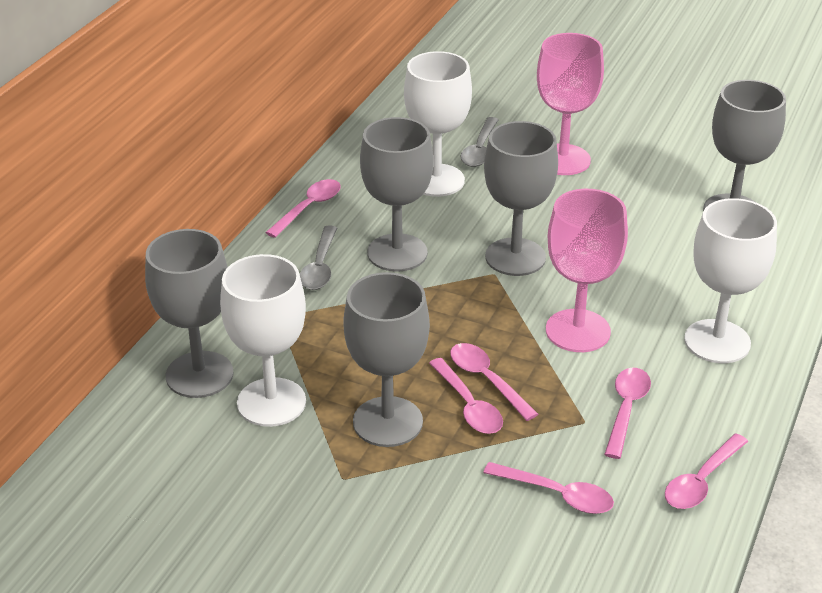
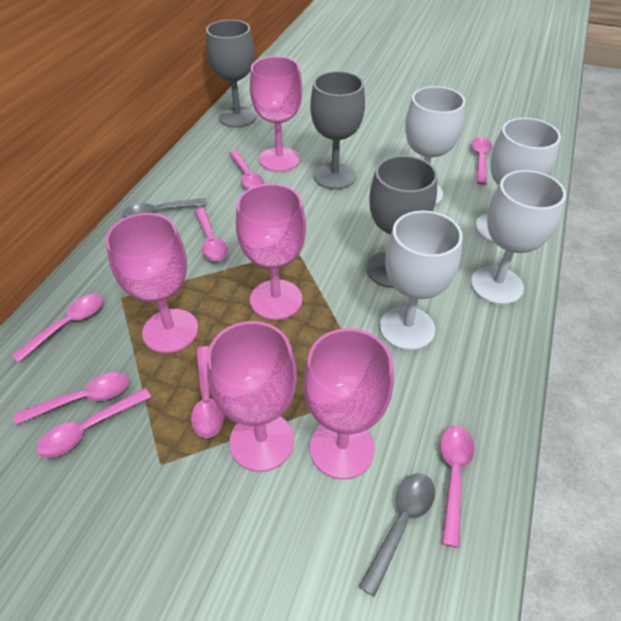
grey goblet: 5 -> 3
pink goblet: 2 -> 5
pink spoon: 6 -> 8
white goblet: 3 -> 4

